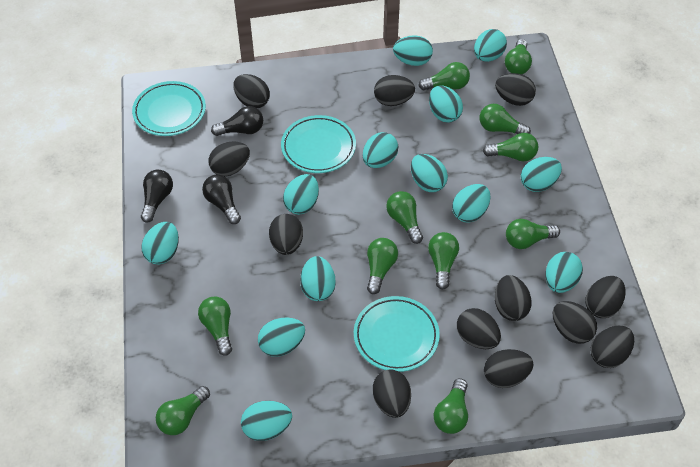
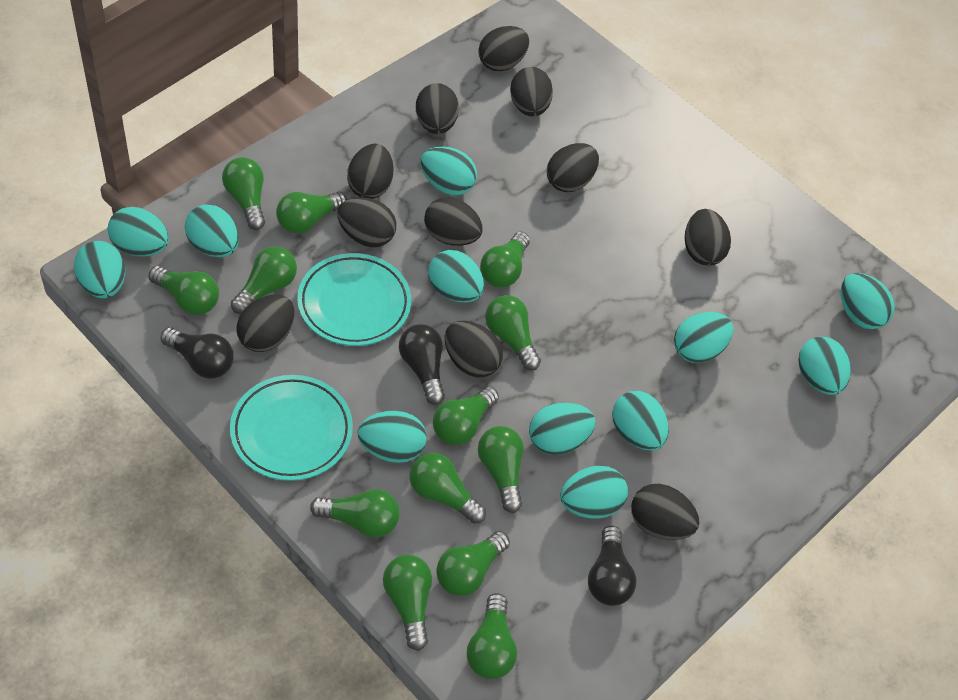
black egg: 12 -> 11
green light bulb: 11 -> 13
turquoise egg: 13 -> 12
turquoise plate: 3 -> 2

